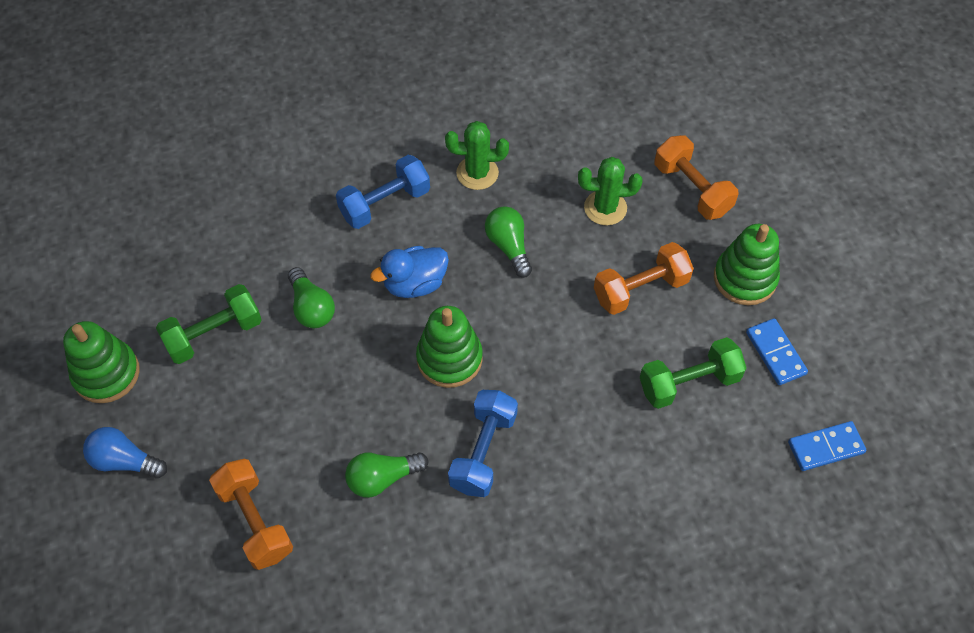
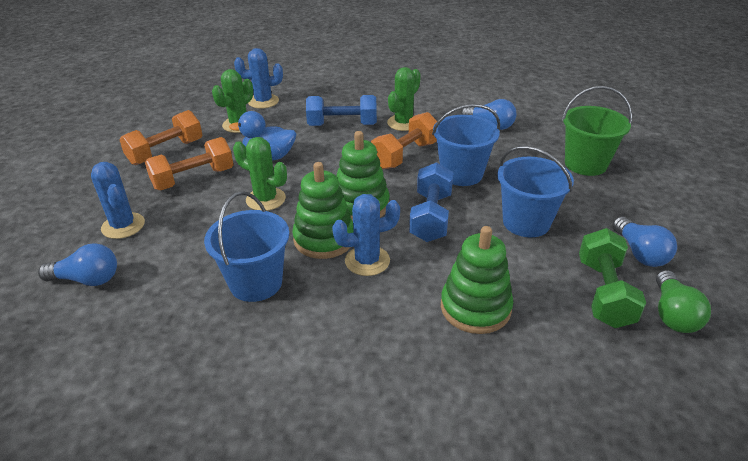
blue bucket: 0 -> 3
blue cactus: 0 -> 3
blue domino: 2 -> 0
blue light bulb: 1 -> 3
green bucket: 0 -> 1
green cactus: 2 -> 3
green dumbbell: 2 -> 1
green light bulb: 3 -> 1

